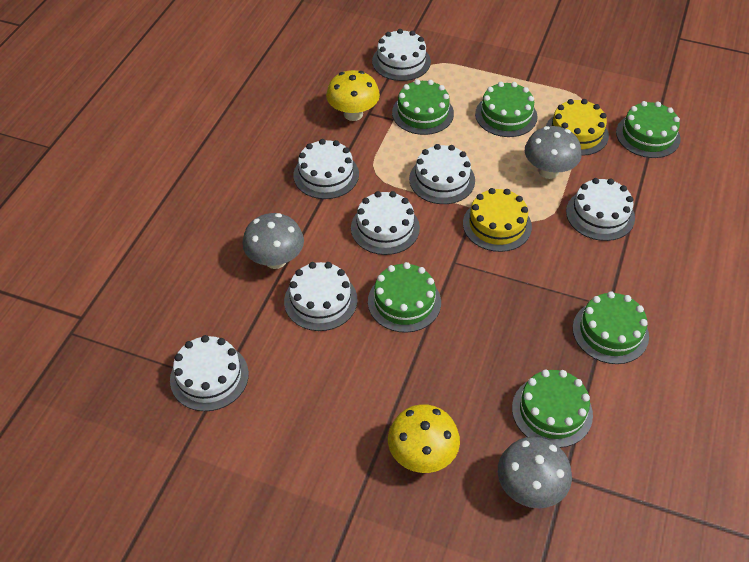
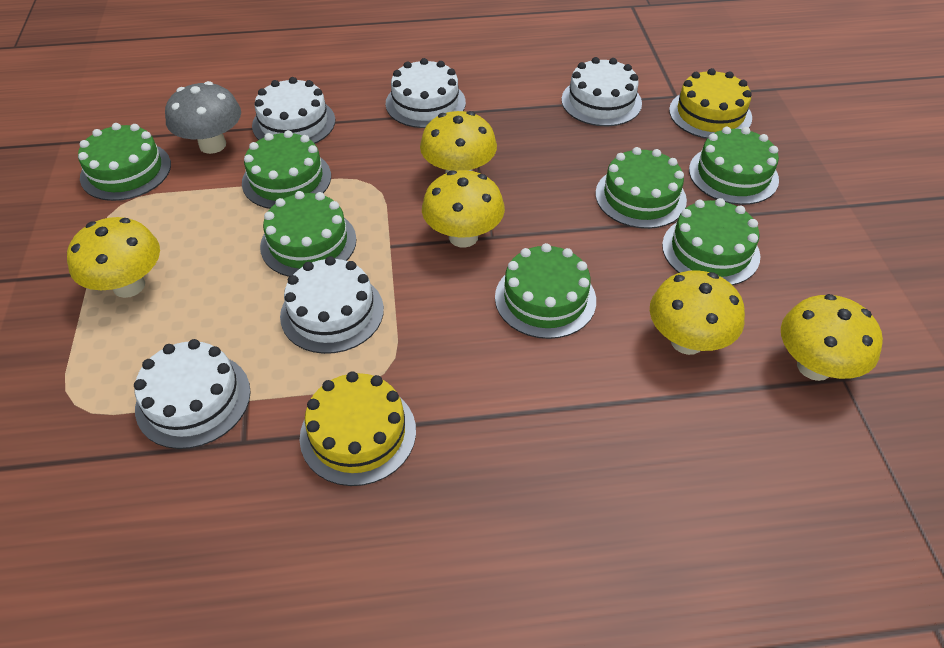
green cake: 6 -> 7
grey mushroom: 3 -> 1
white cake: 7 -> 5
yellow mushroom: 2 -> 5

